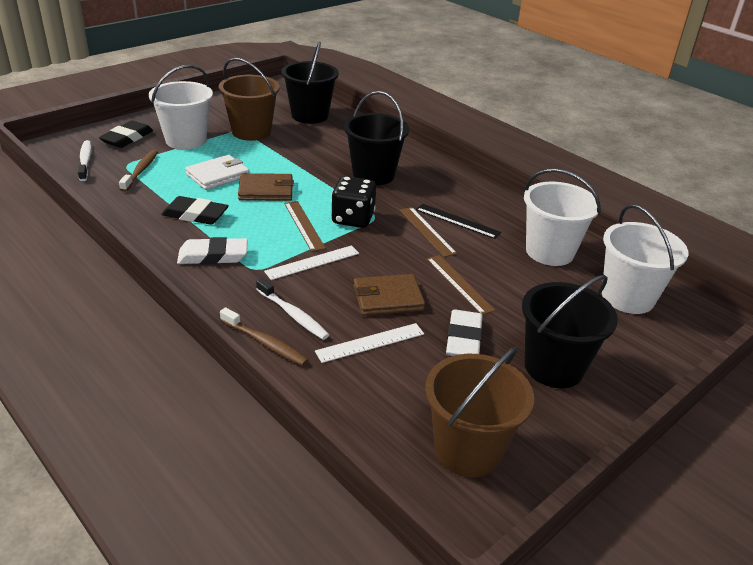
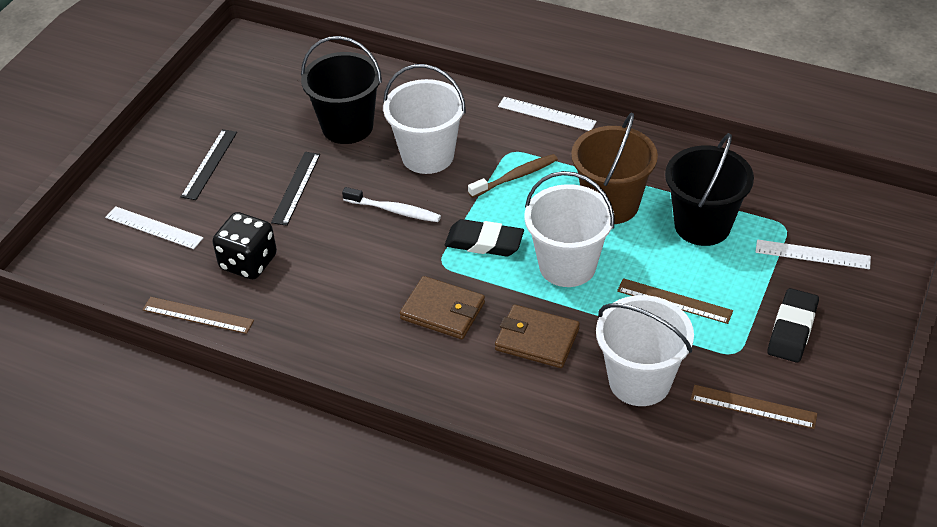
black bucket: 3 -> 2
black ruler: 1 -> 2
brown bucket: 2 -> 1
brown toothbrush: 2 -> 1
white eraser: 2 -> 0
white ruler: 2 -> 3
white toothbrush: 2 -> 1
white wallet: 1 -> 0

